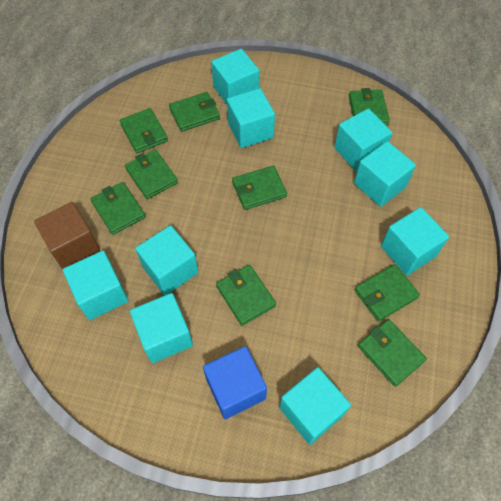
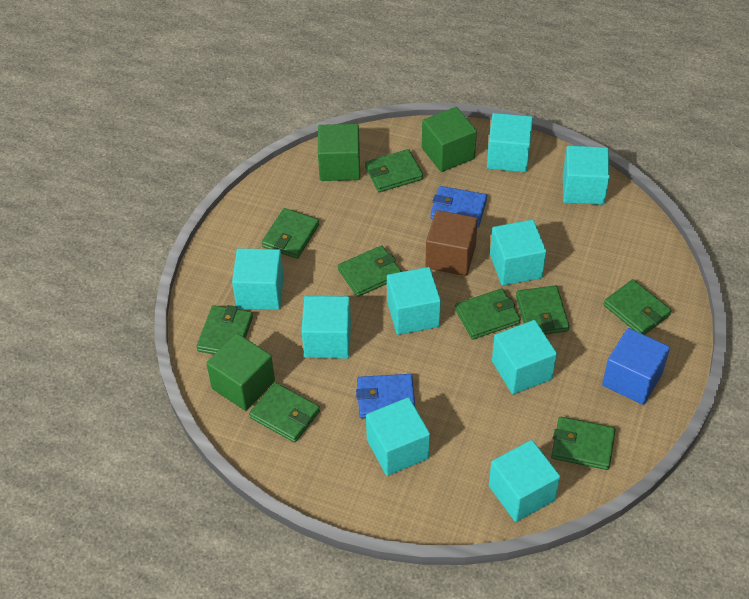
blue wallet: 0 -> 2
green cube: 0 -> 3

